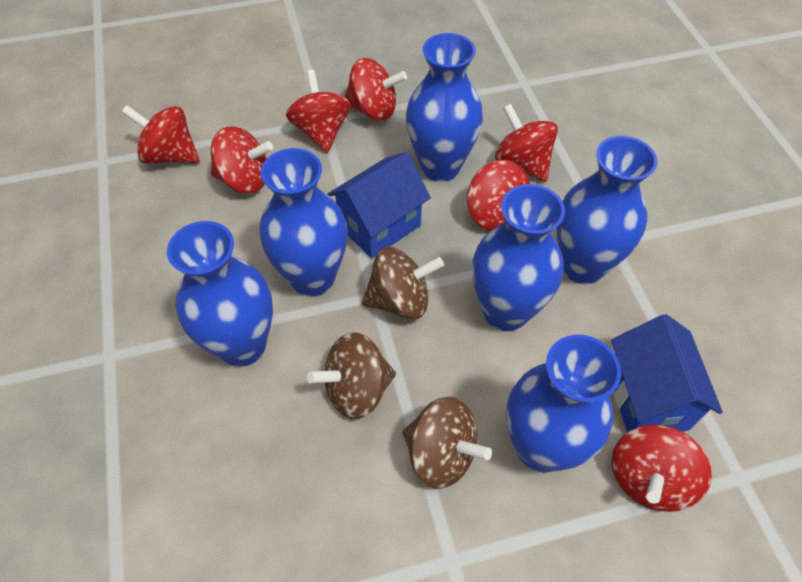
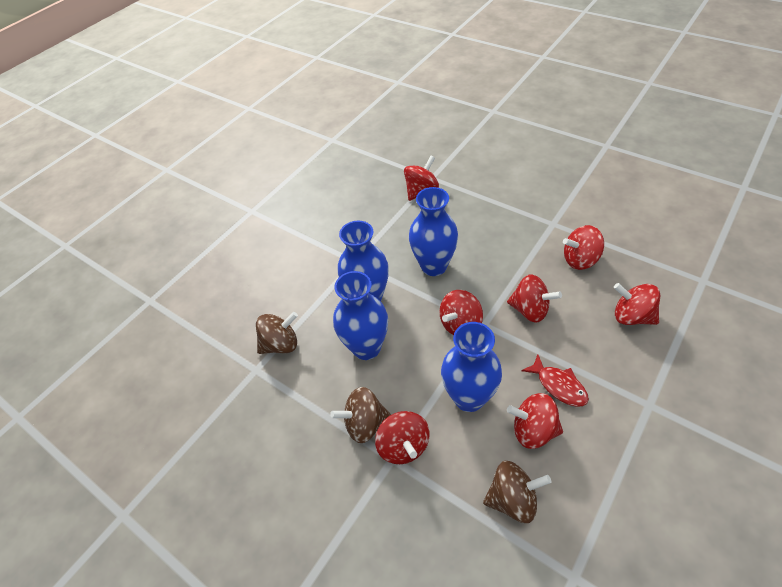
blue house: 2 -> 0
blue vase: 6 -> 4
red fish: 0 -> 1

